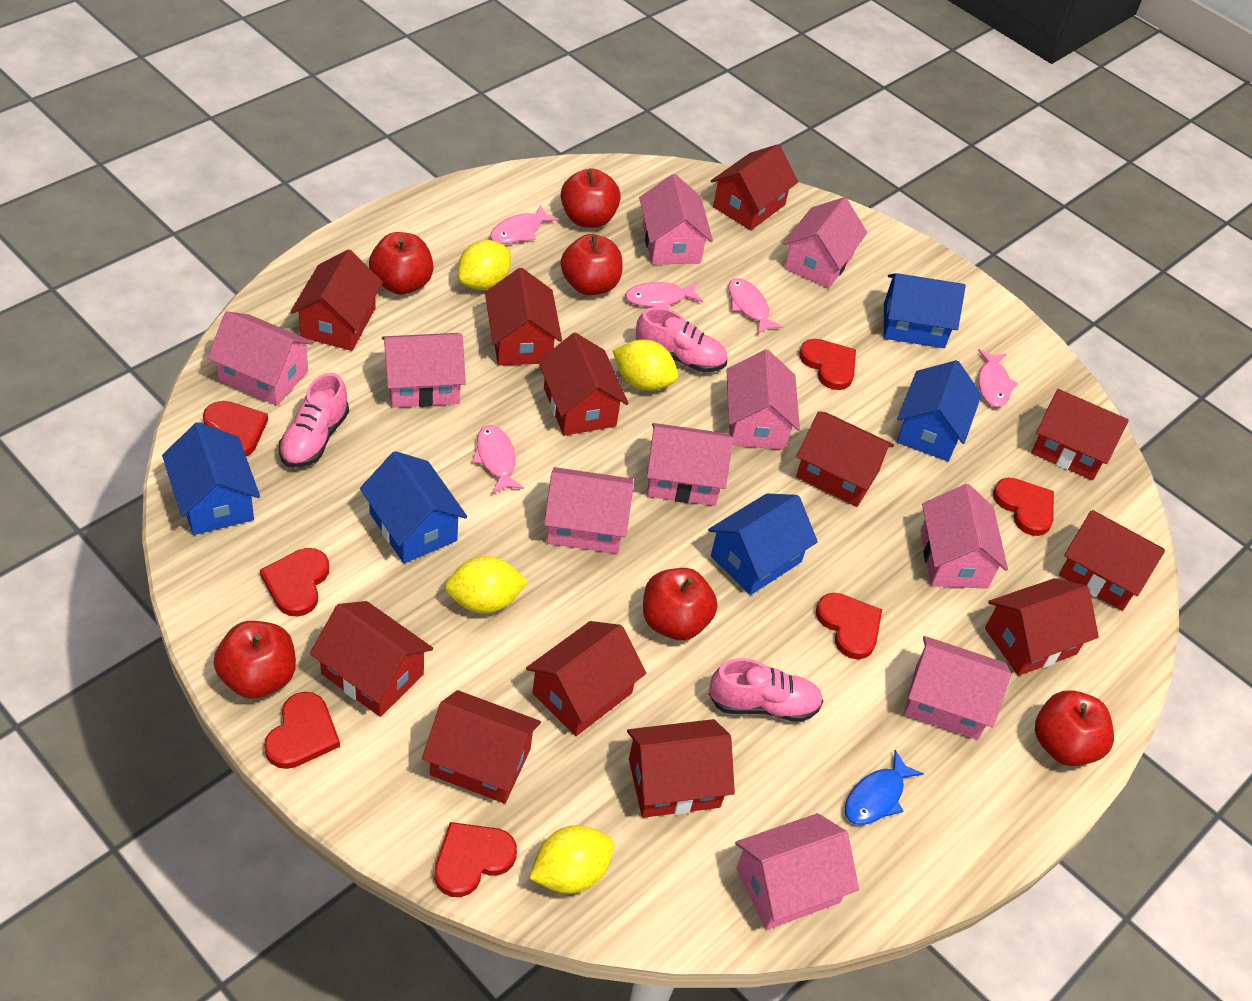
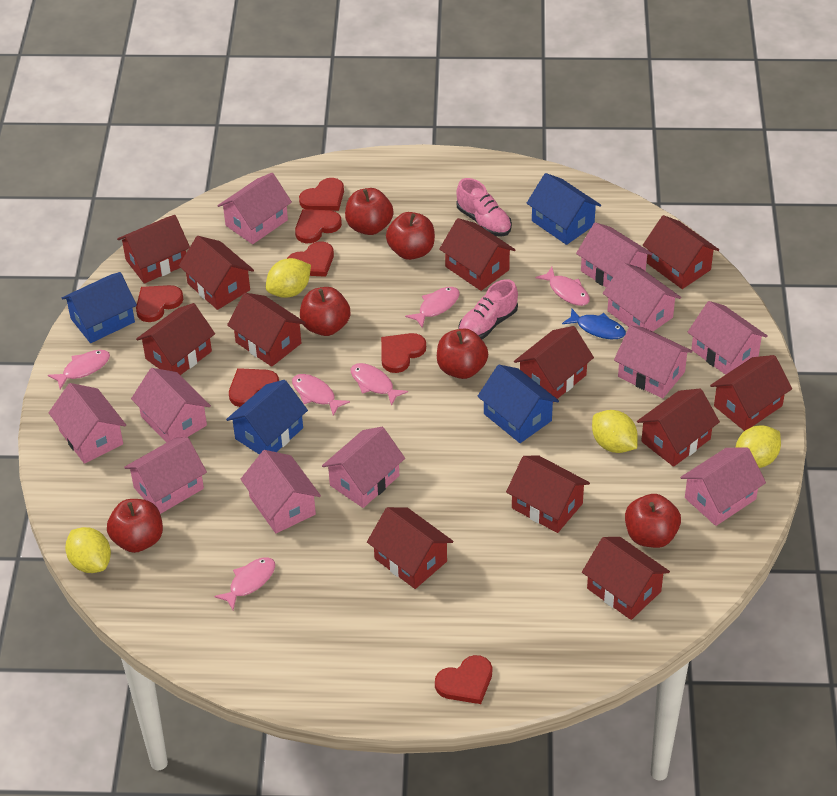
blue house: 5 -> 4
pink fish: 5 -> 6
pink house: 10 -> 11
pink shoe: 3 -> 2

